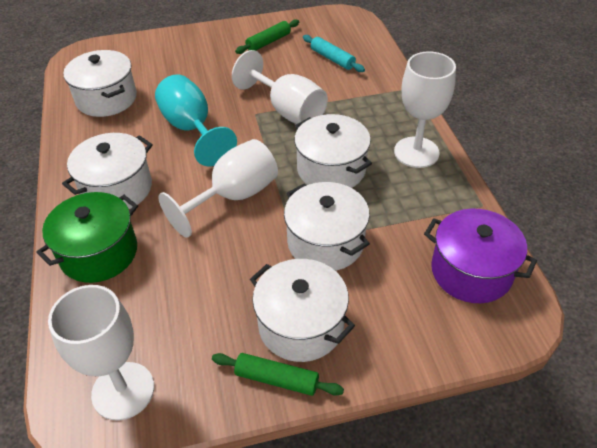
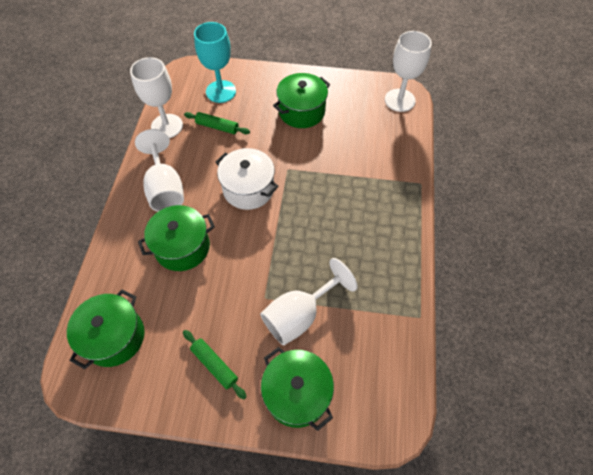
green pot: 1 -> 4
purple pot: 1 -> 0
turquoise rolling pin: 1 -> 0
white pot: 5 -> 1

